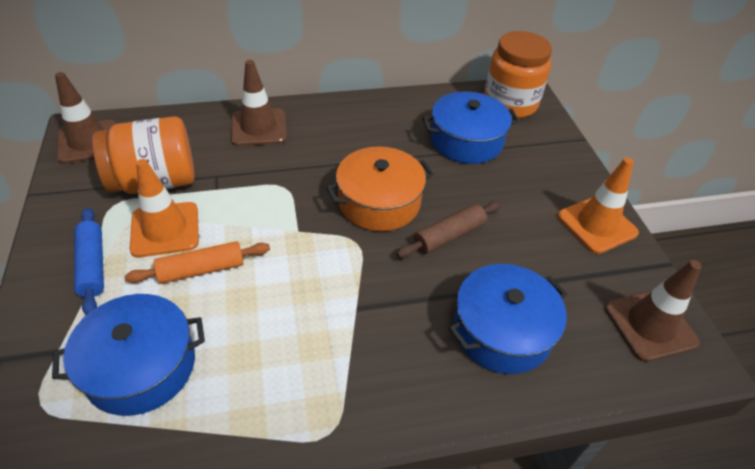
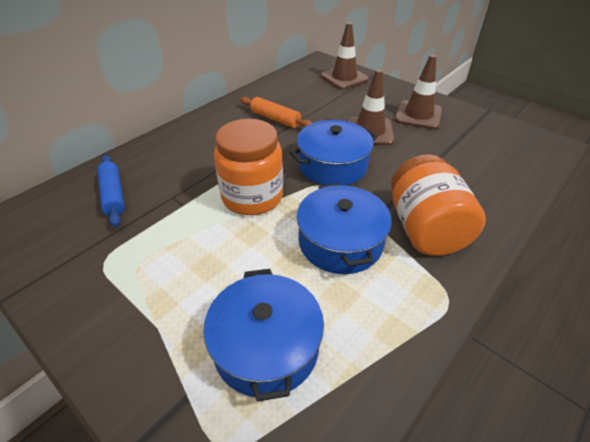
brown rolling pin: 1 -> 0
orange pot: 1 -> 0
orange traffic cone: 2 -> 0

